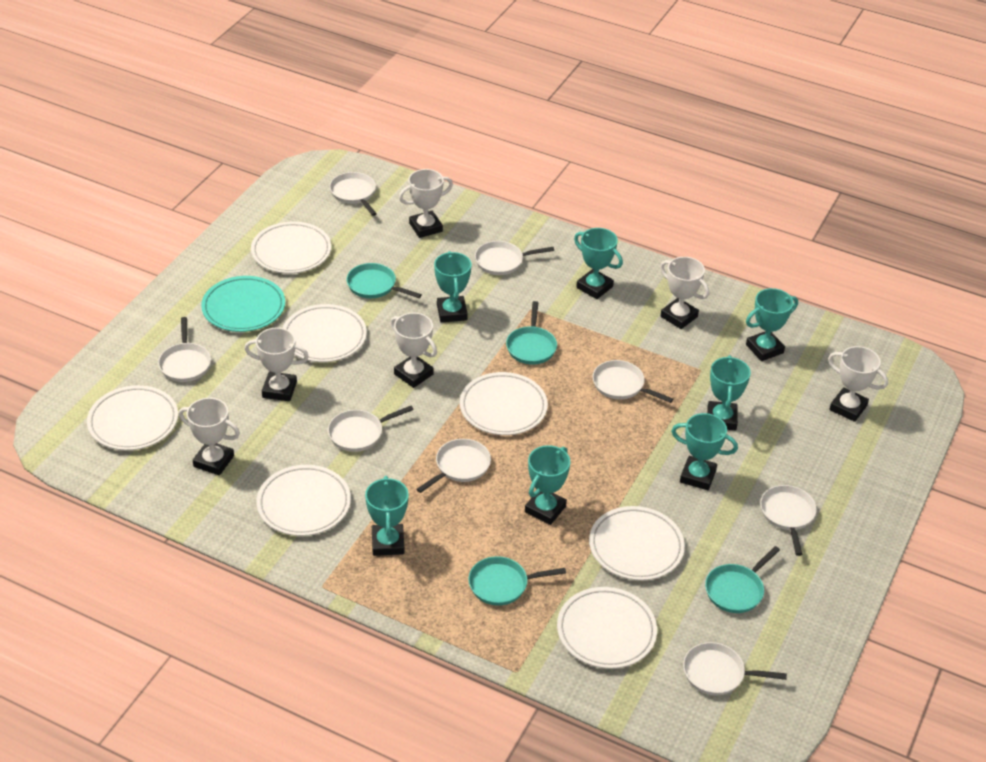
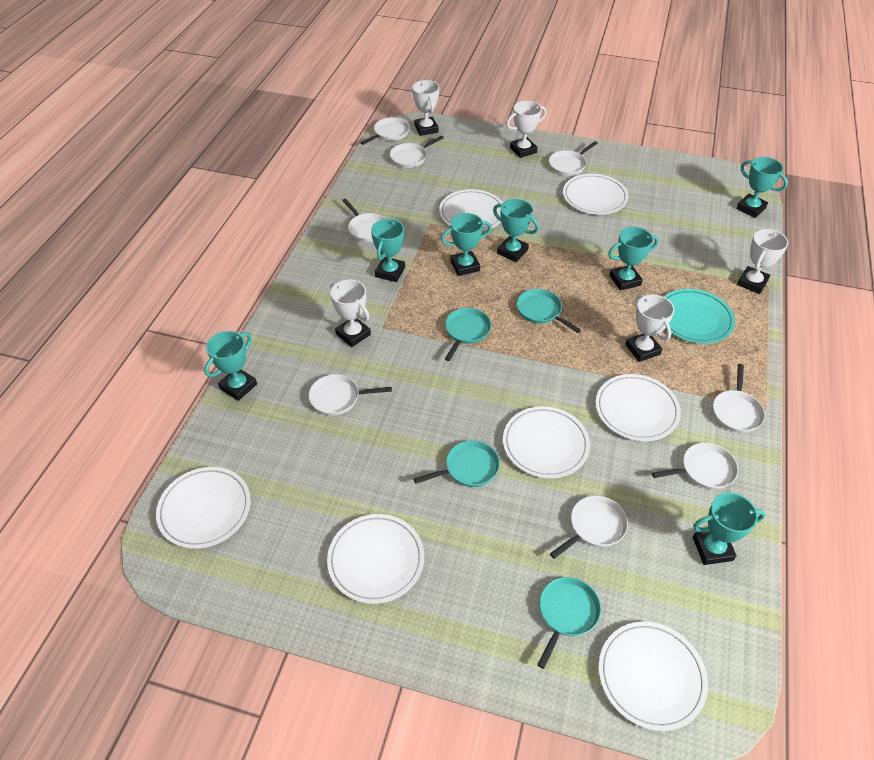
white trophy: 6 -> 5

